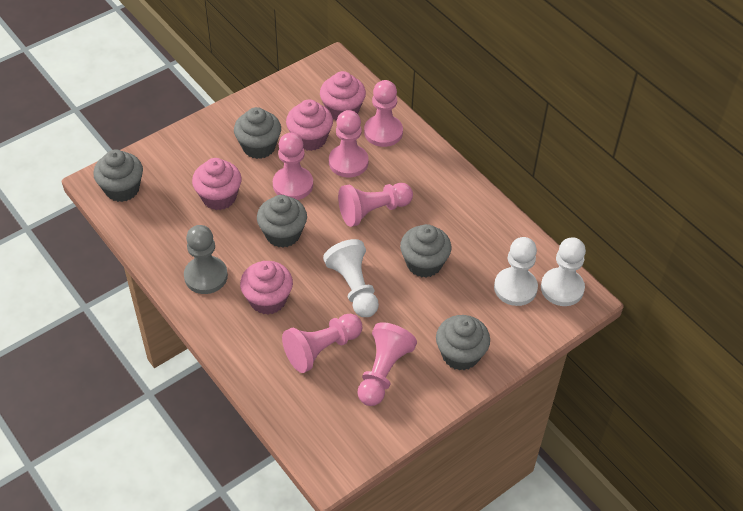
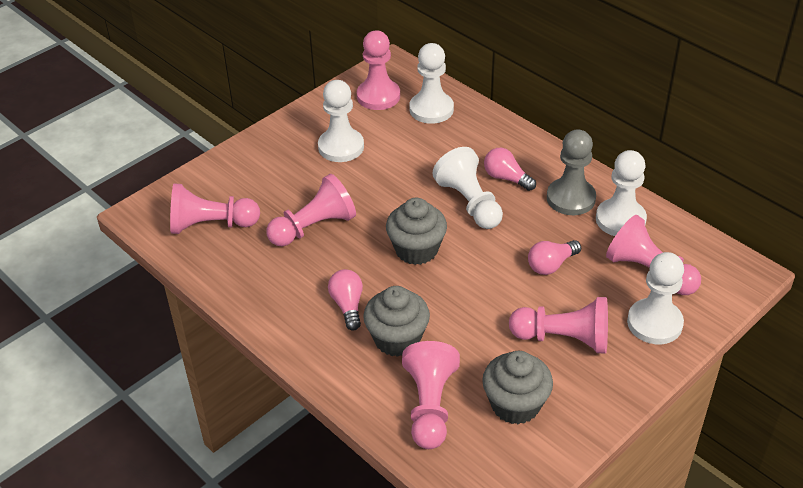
grey cupcake: 5 -> 3
pink cupcake: 4 -> 0
pink light bulb: 0 -> 3
white pawn: 3 -> 5

